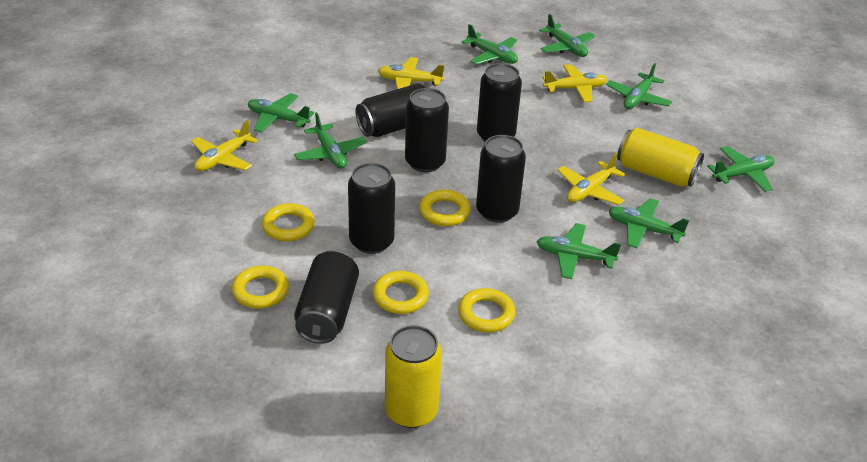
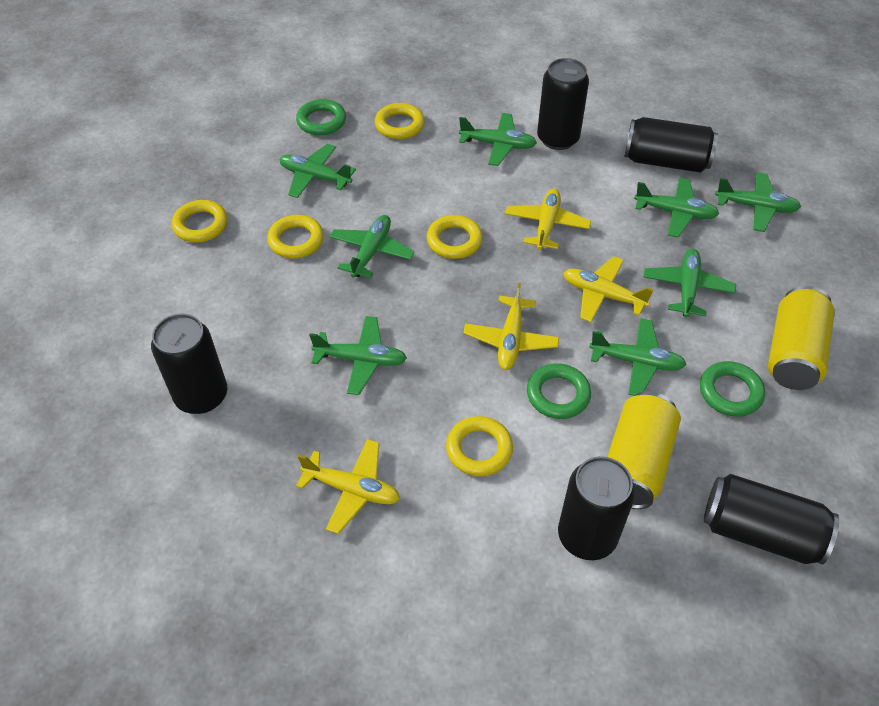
black can: 6 -> 5
green ring: 0 -> 3

